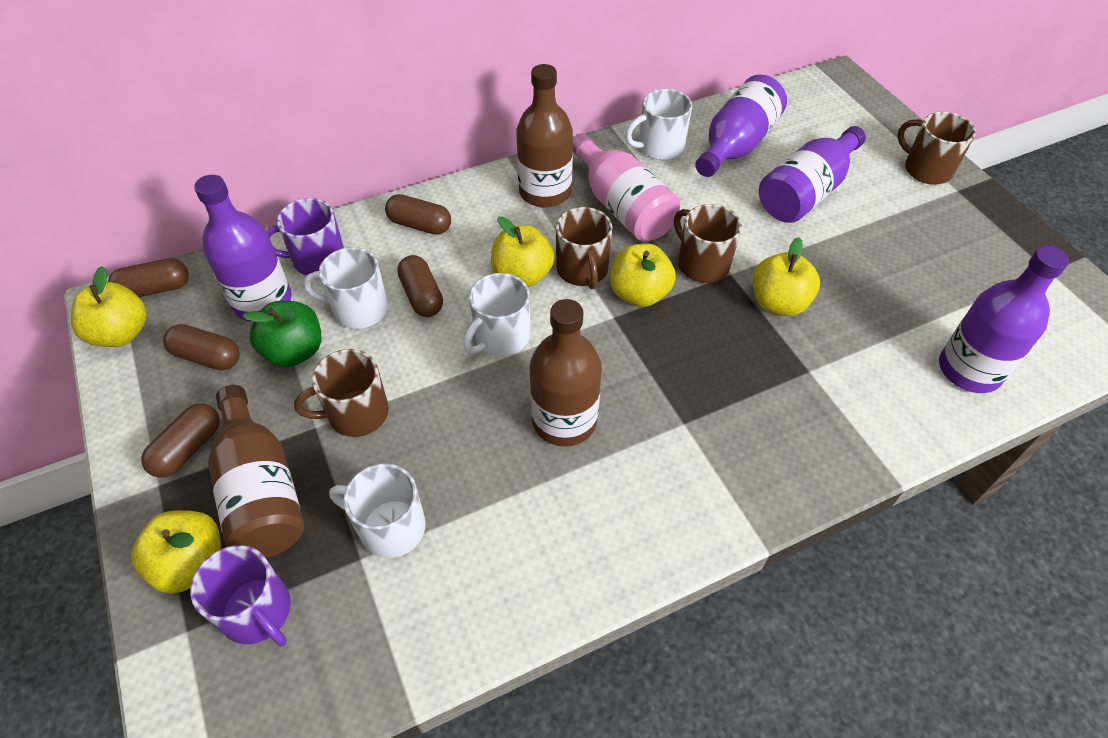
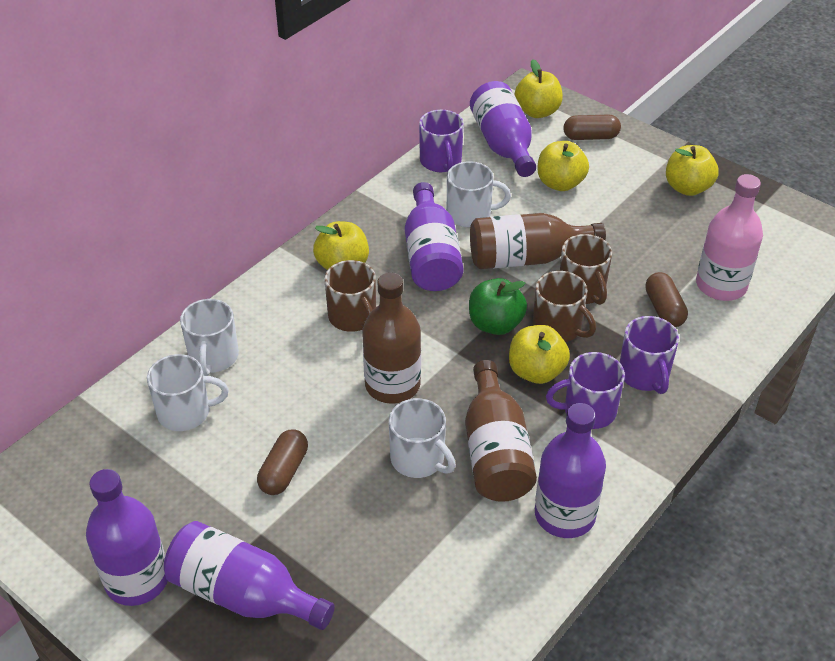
brown capsule: 5 -> 3
brown mug: 4 -> 3
purple bottle: 4 -> 5
purple mug: 2 -> 3

